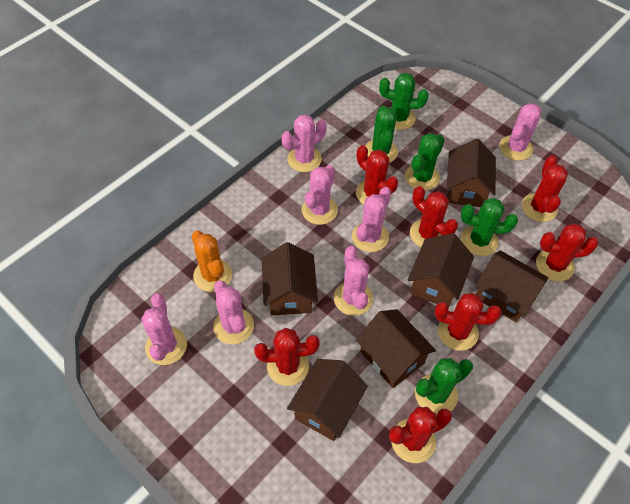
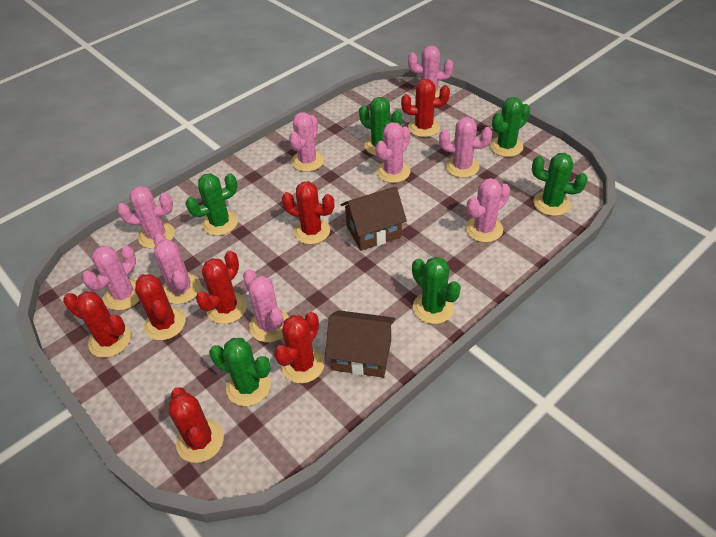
brown house: 6 -> 2
green cactus: 5 -> 6
orange cactus: 1 -> 0
pink cactus: 7 -> 9

